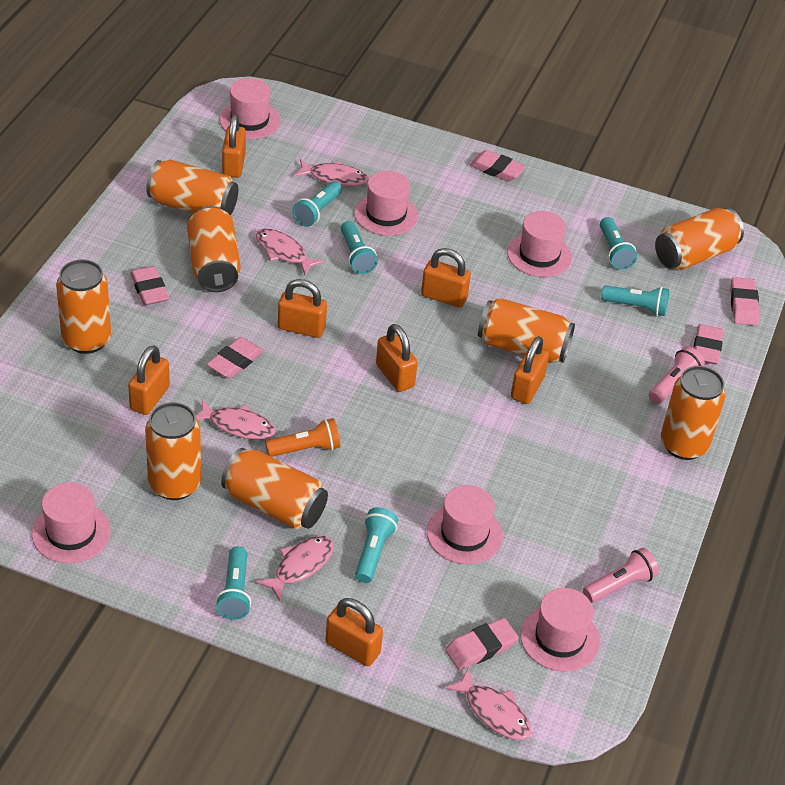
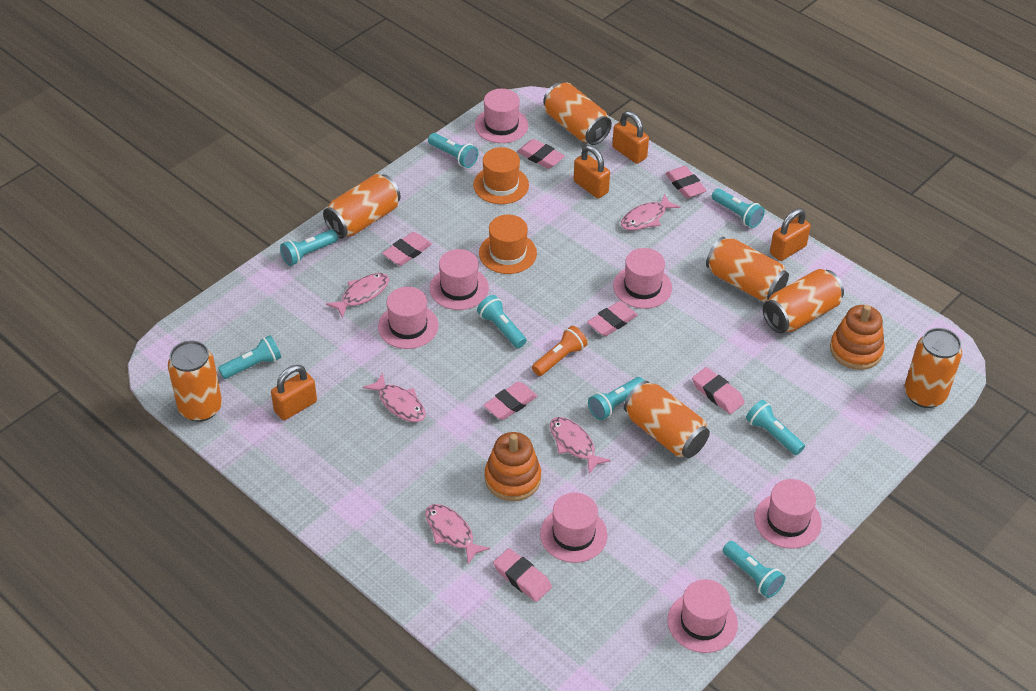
orange can: 8 -> 7
orange hat: 0 -> 2
orange padlock: 7 -> 4
orange stacking toy: 0 -> 2
pink eraser: 6 -> 7
pink flashlight: 2 -> 0
pink hat: 6 -> 7
turquoise flashlight: 6 -> 8

